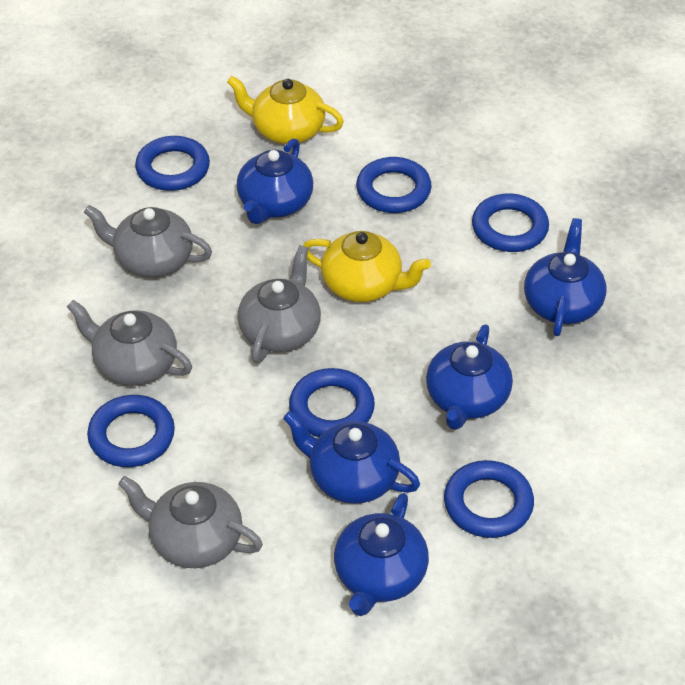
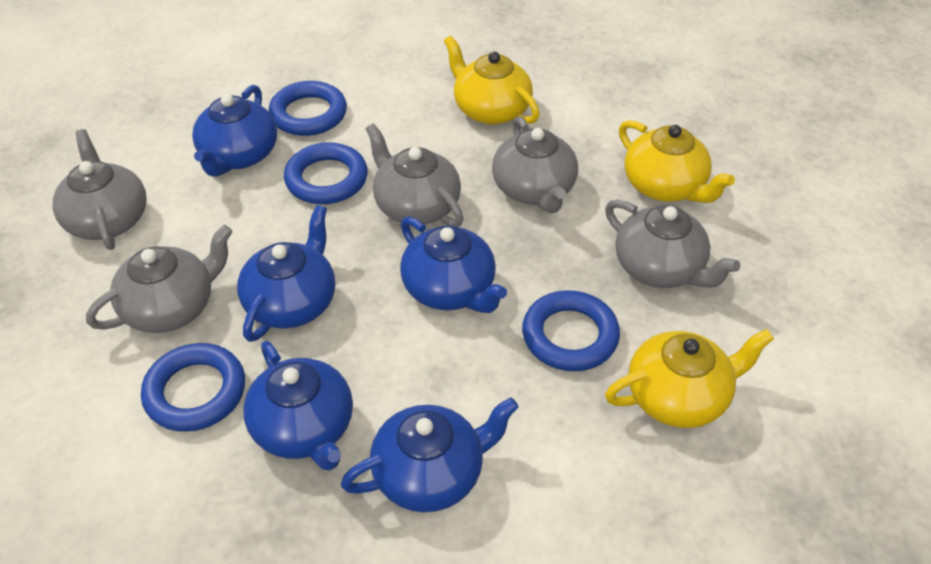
blue ring: 6 -> 4
grey teapot: 4 -> 5
yellow teapot: 2 -> 3

